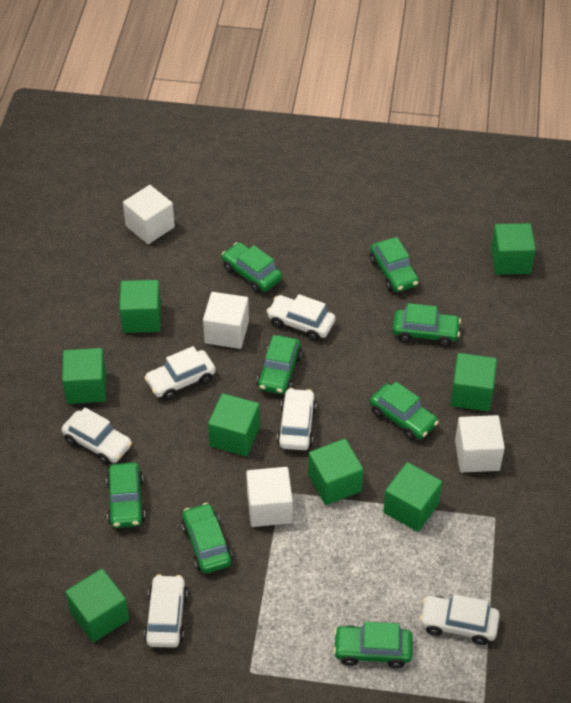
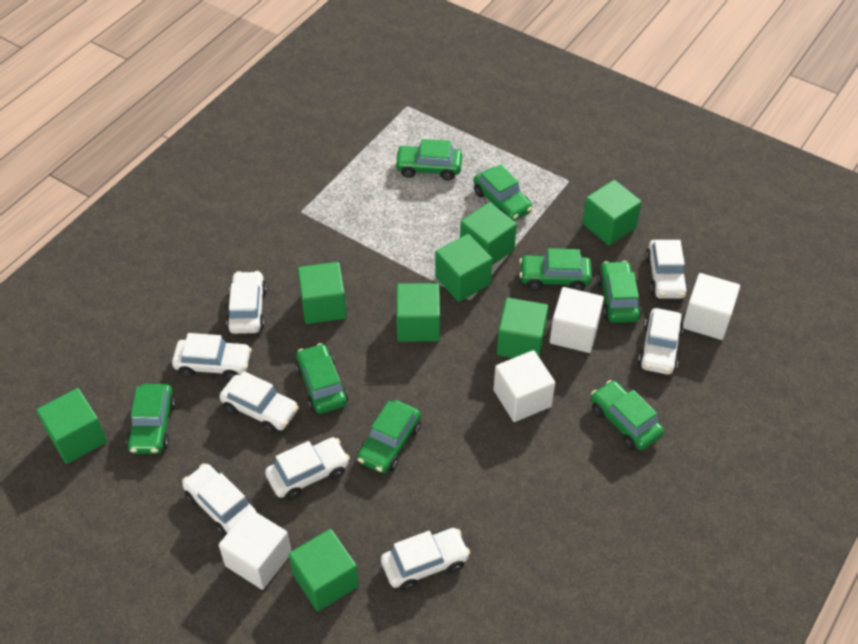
white car: 6 -> 8

